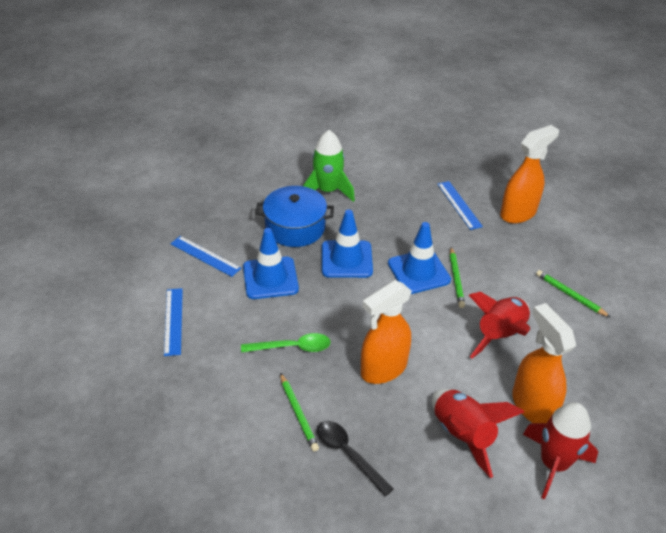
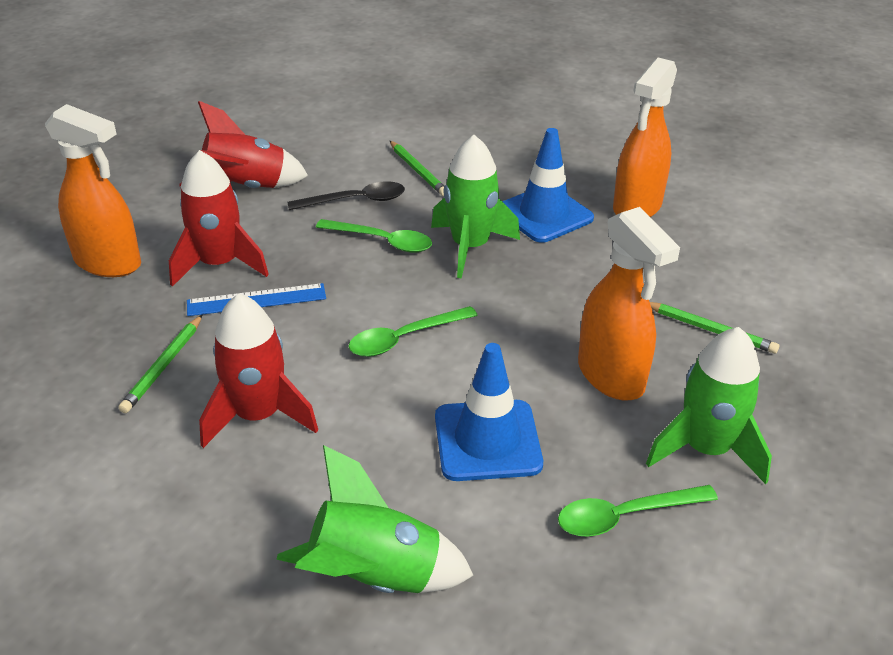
blue pot: 1 -> 0
blue ruler: 3 -> 1
blue traffic cone: 3 -> 2
green rocket: 1 -> 3
green spoon: 1 -> 3

